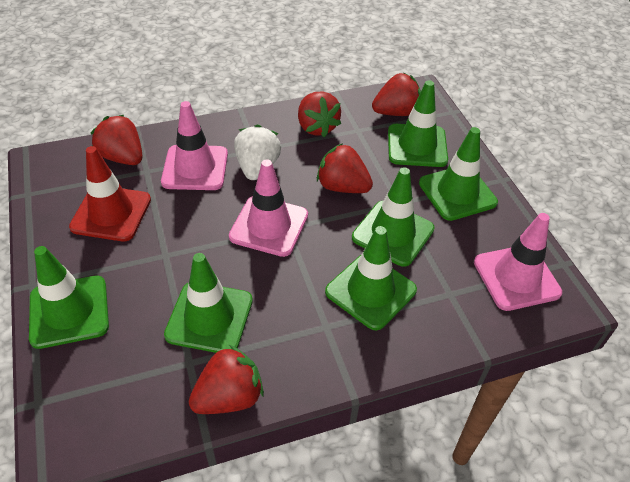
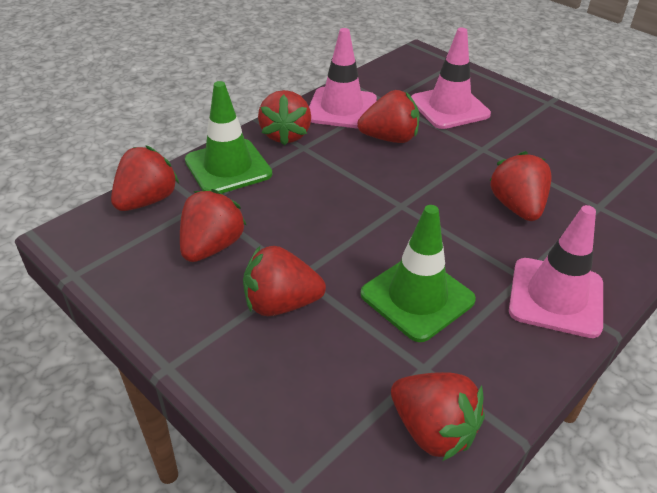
green traffic cone: 6 -> 2
red strawberry: 5 -> 7
red traffic cone: 1 -> 0
white strawberry: 1 -> 0

